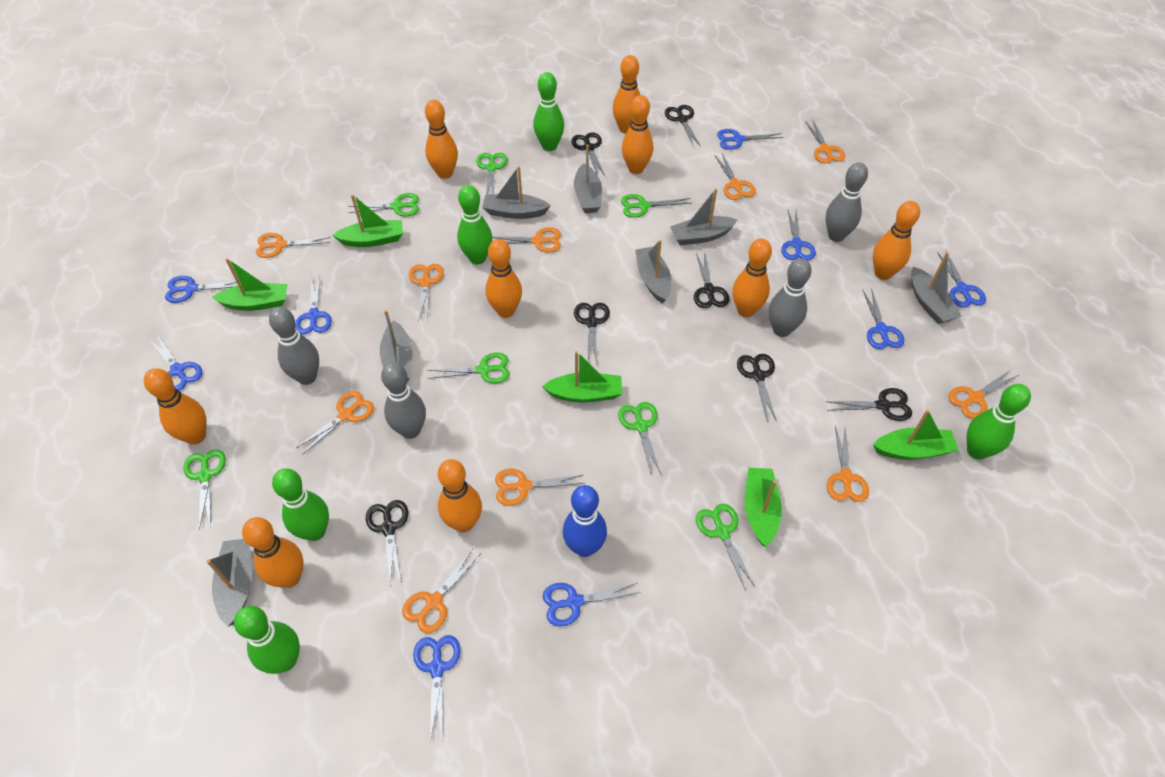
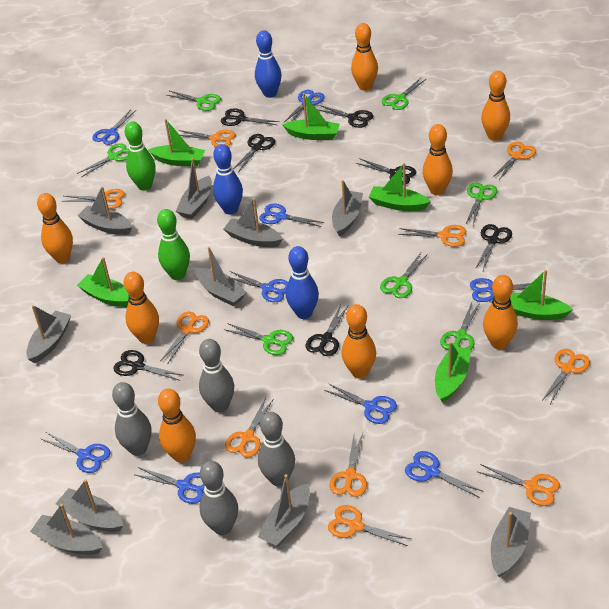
blue bowling pin: 1 -> 3
green boat: 5 -> 6
green bowling pin: 5 -> 2
grey boat: 7 -> 10
orange bowling pin: 9 -> 8

